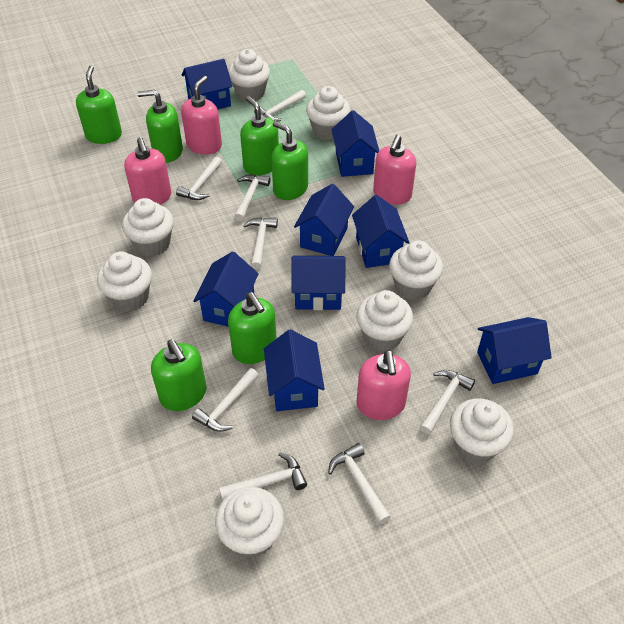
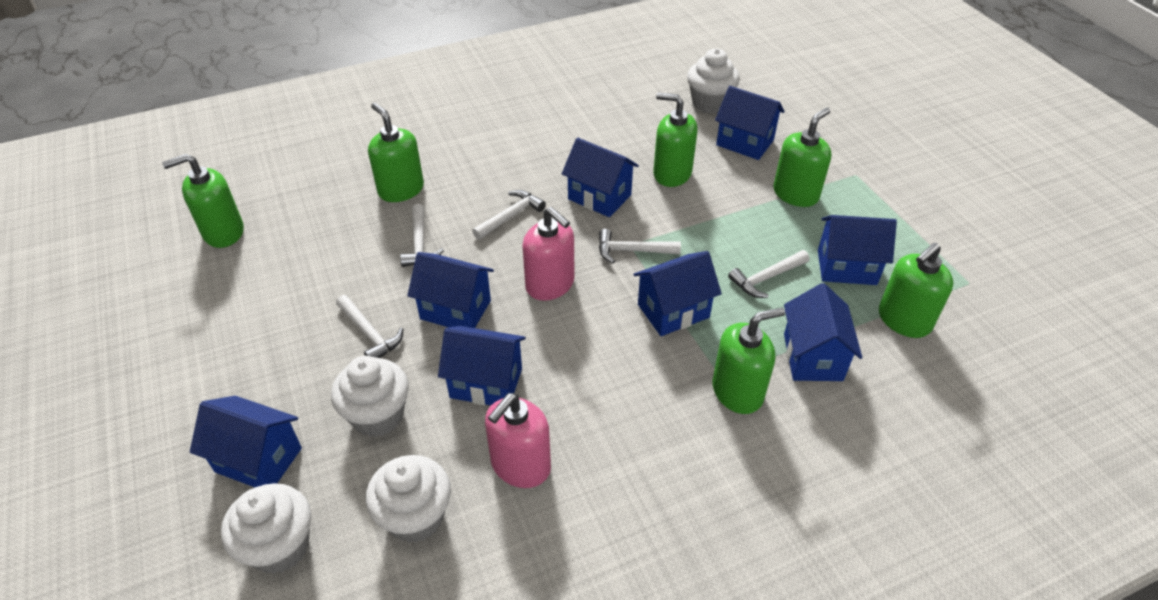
pink soap dispenser: 4 -> 2
white cupcake: 8 -> 4
white hammer: 8 -> 5

